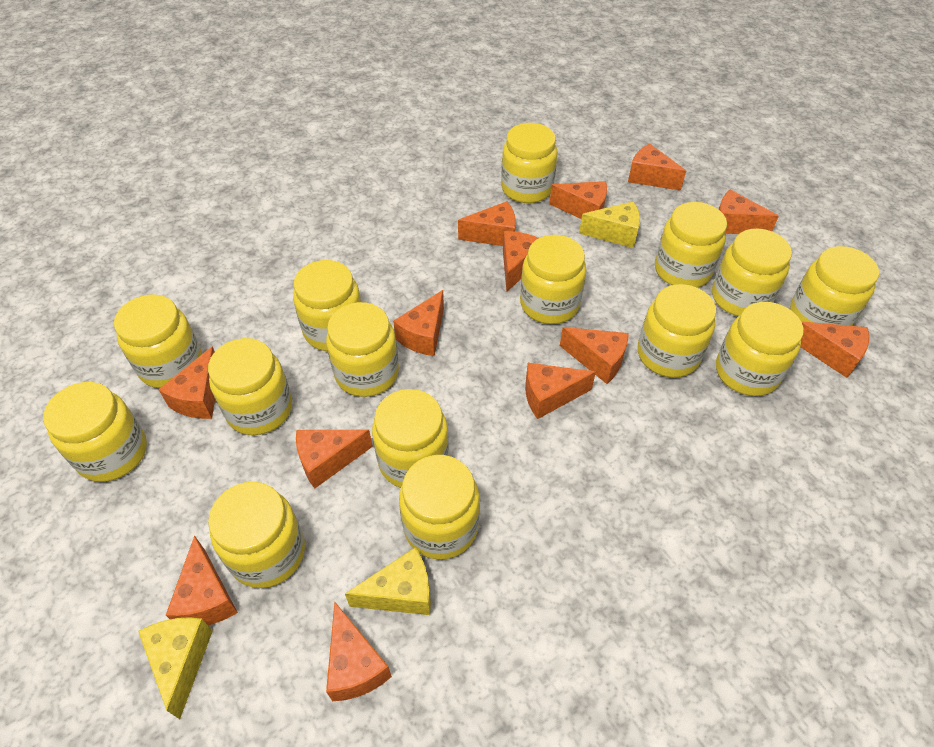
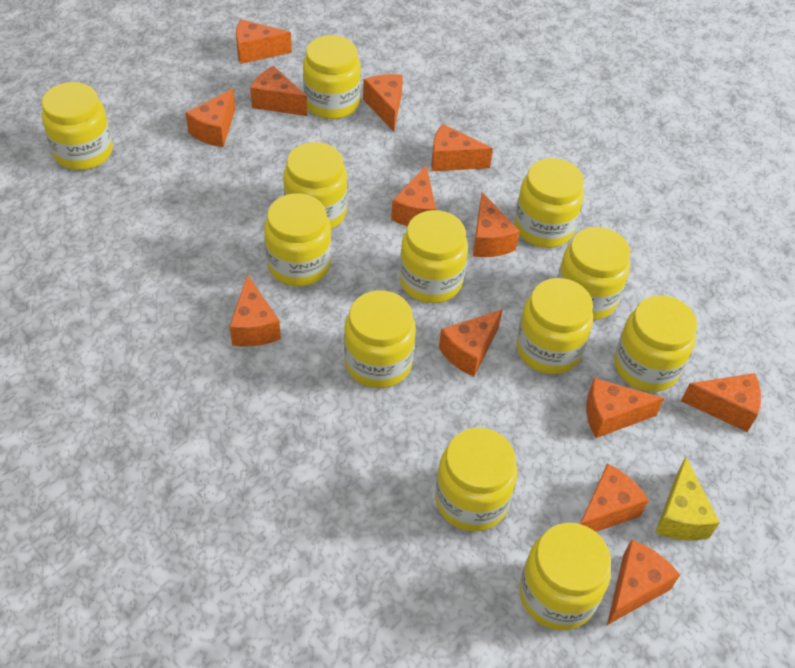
yellow cheese: 3 -> 1
yellow jar: 15 -> 12

